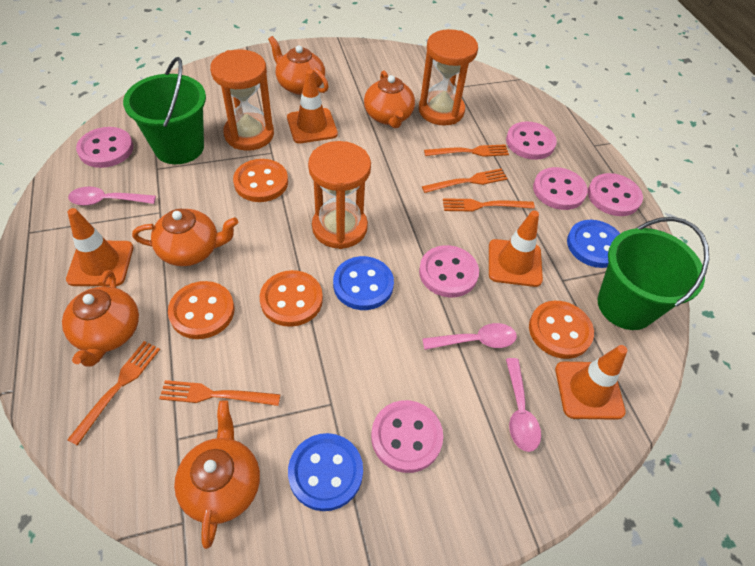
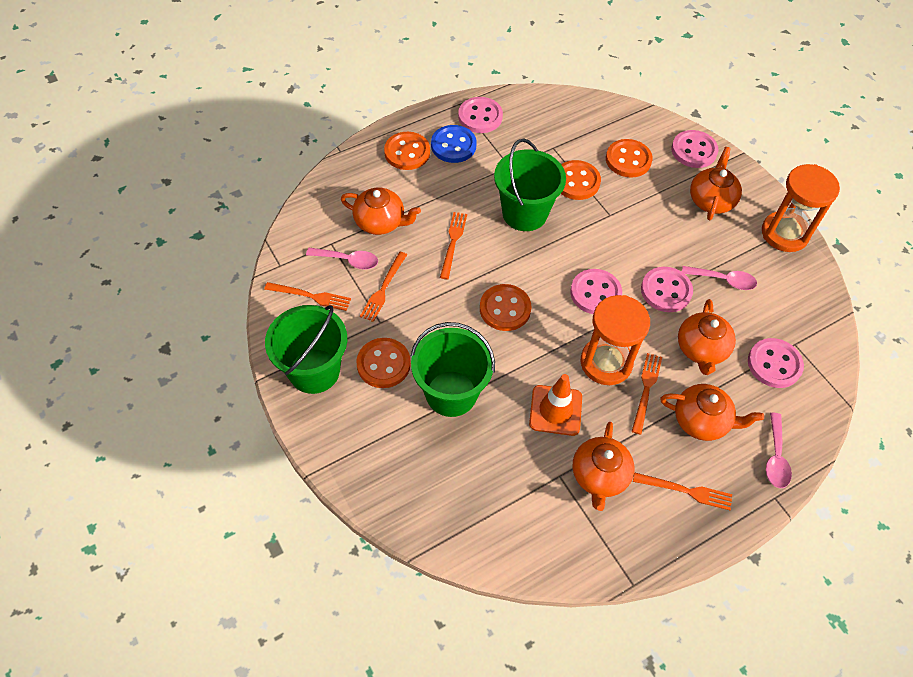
blue button: 3 -> 1
green bucket: 2 -> 3
orange button: 4 -> 5
orange hourglass: 3 -> 2
orange traffic cone: 4 -> 1
pink button: 6 -> 5

